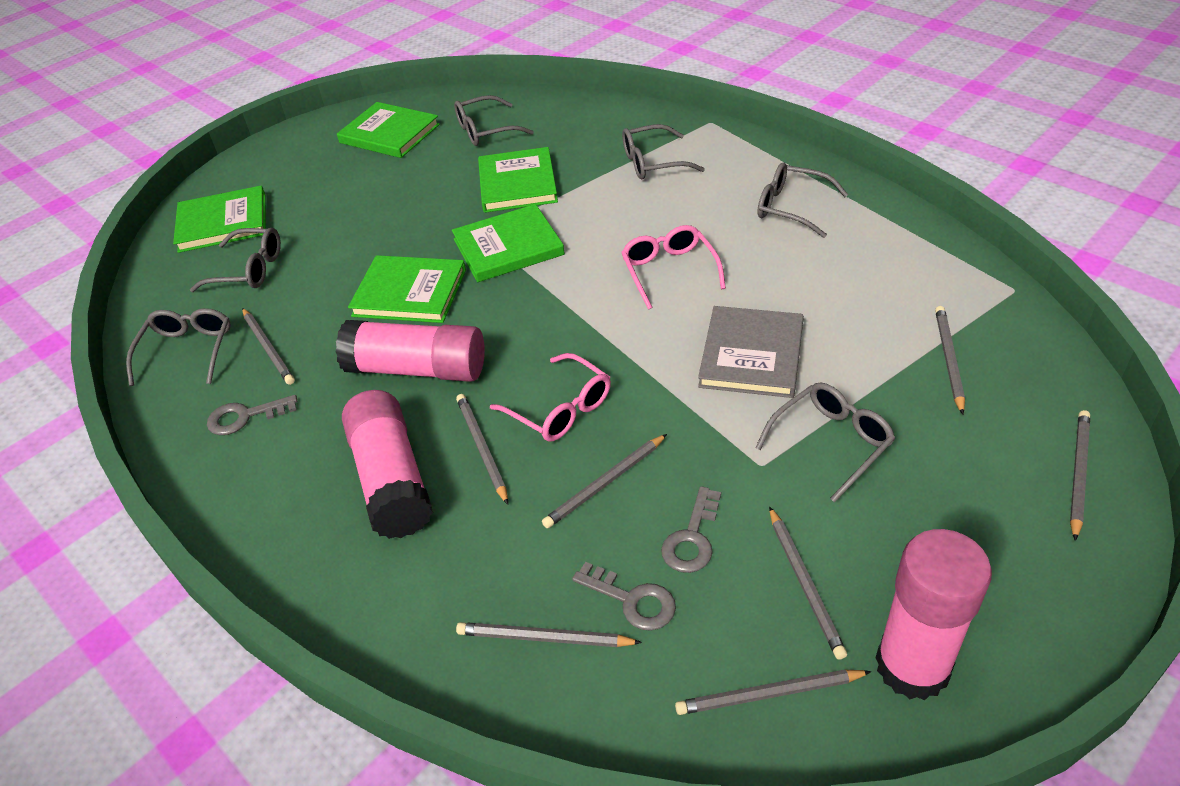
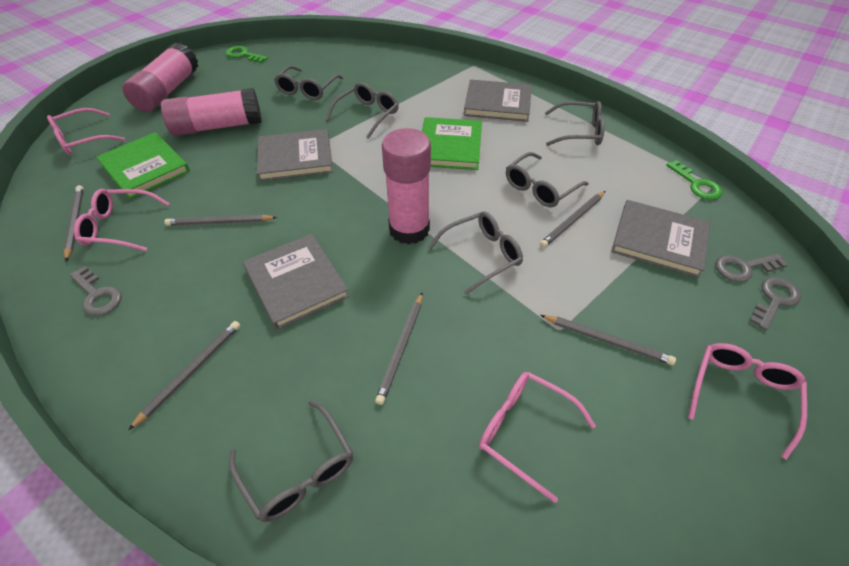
green book: 5 -> 2
green key: 0 -> 2
grey book: 1 -> 4
grey pencil: 8 -> 6
pink glasses: 2 -> 4

